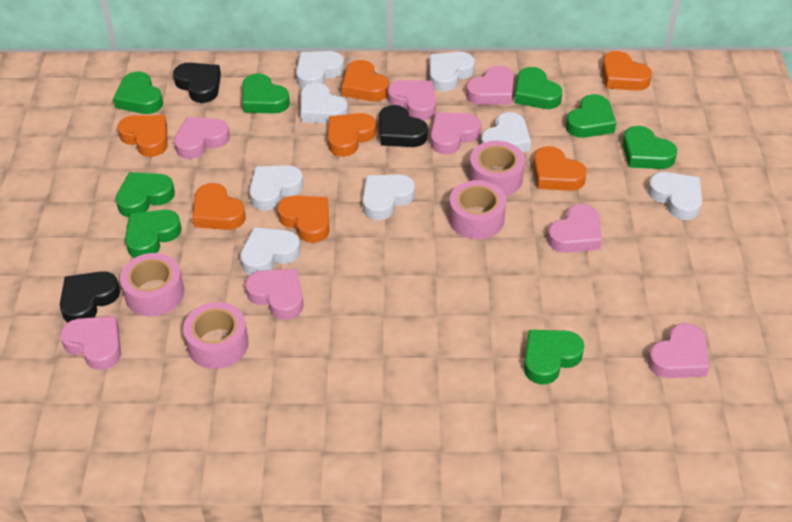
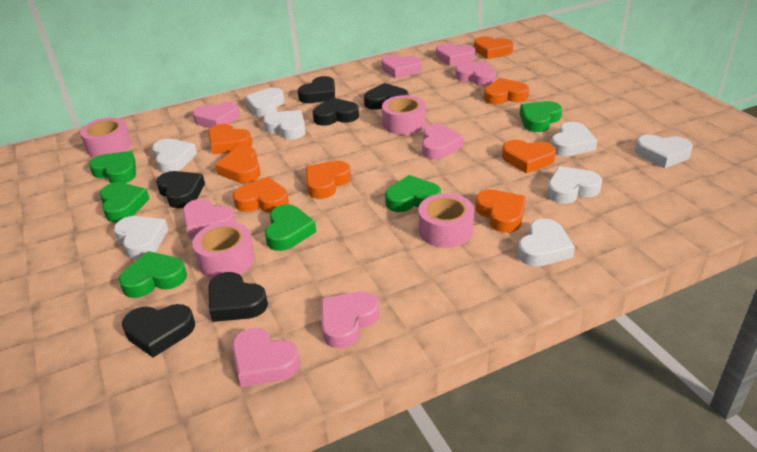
black heart: 3 -> 6
green heart: 8 -> 6
orange heart: 7 -> 8

